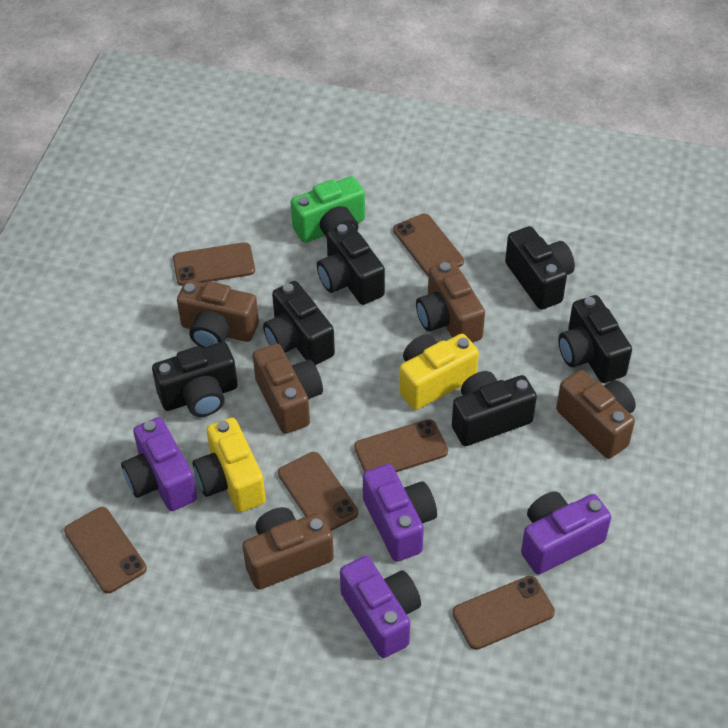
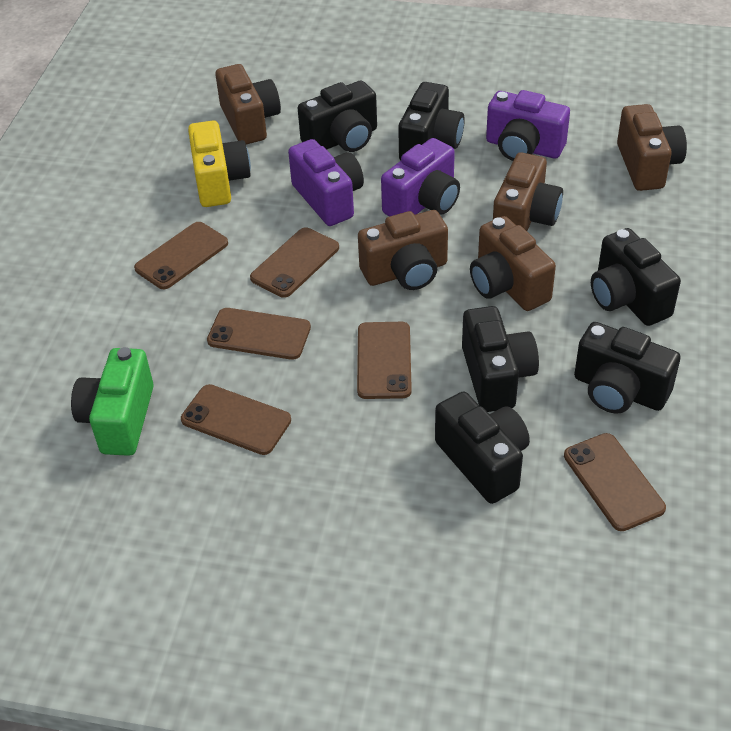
purple camera: 4 -> 3
yellow camera: 2 -> 1

